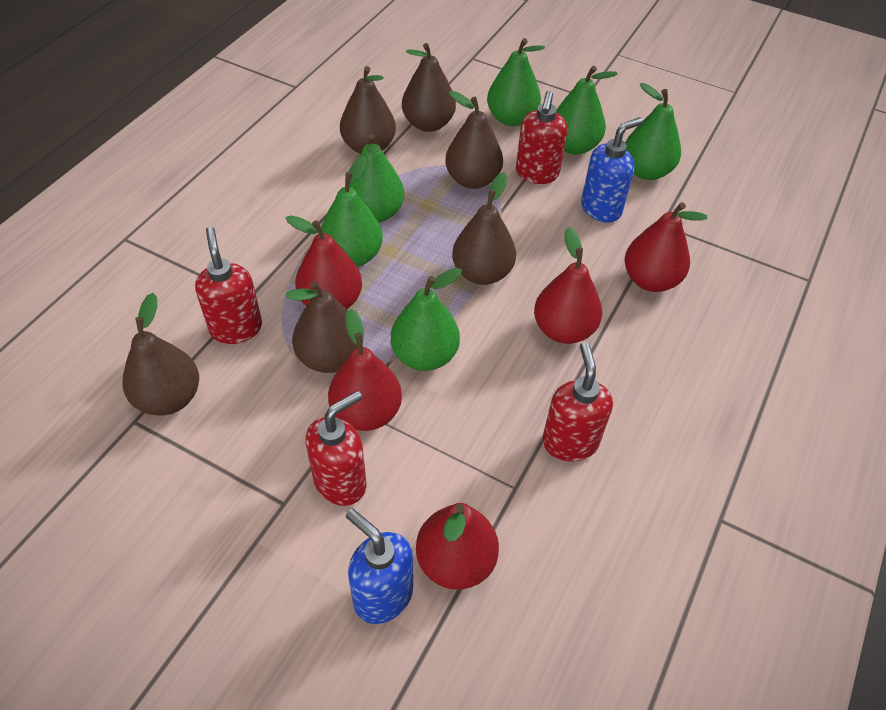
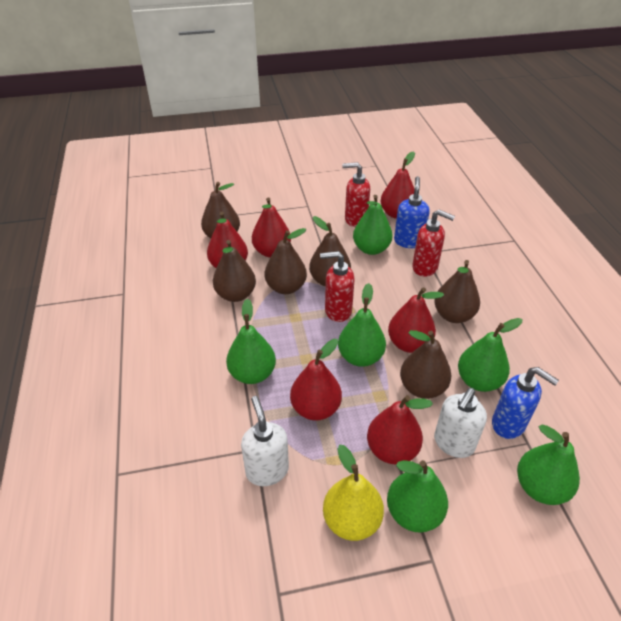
red pear: 5 -> 6
red soap dispenser: 4 -> 3
white soap dispenser: 0 -> 2
yellow pear: 0 -> 1

